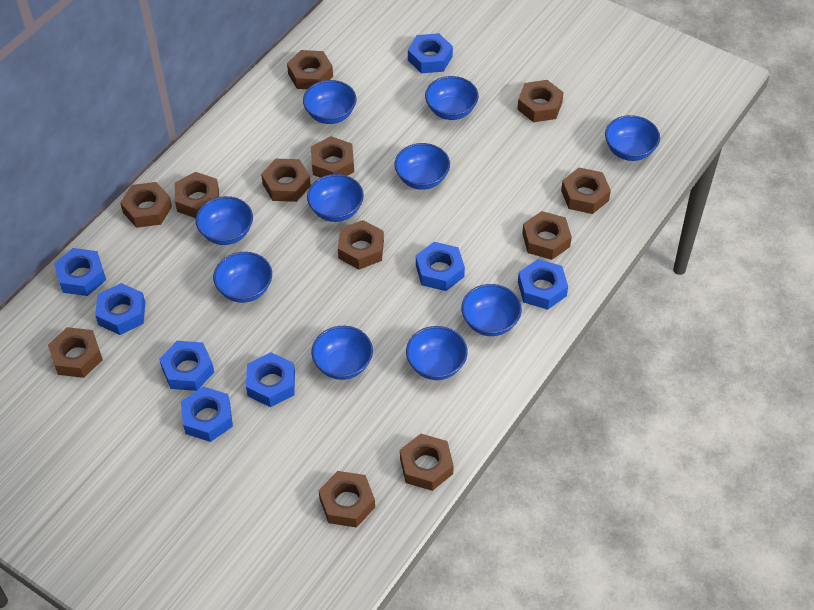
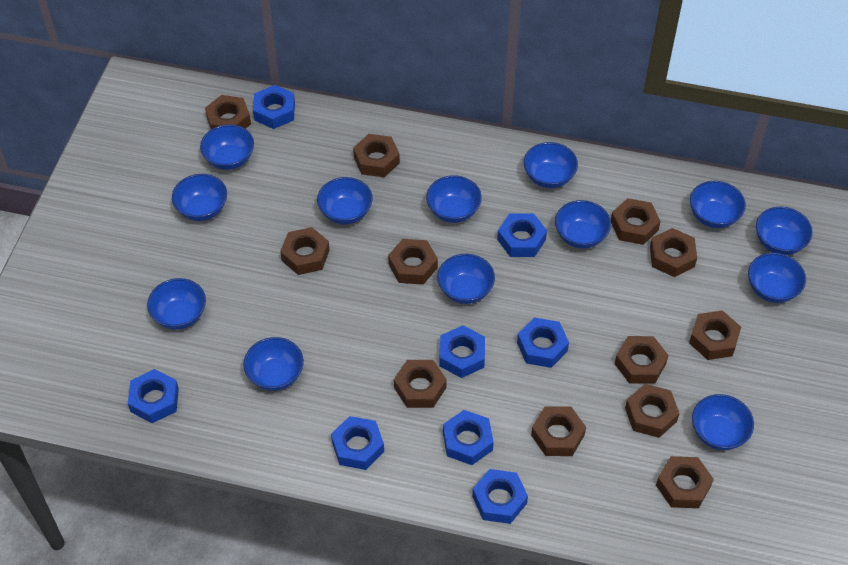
blue bowl: 10 -> 13

